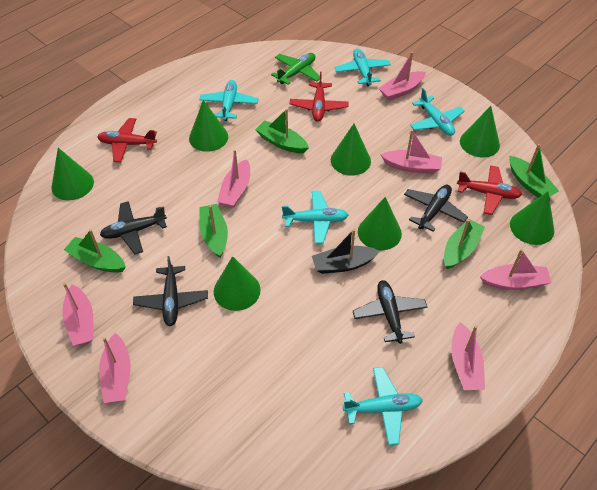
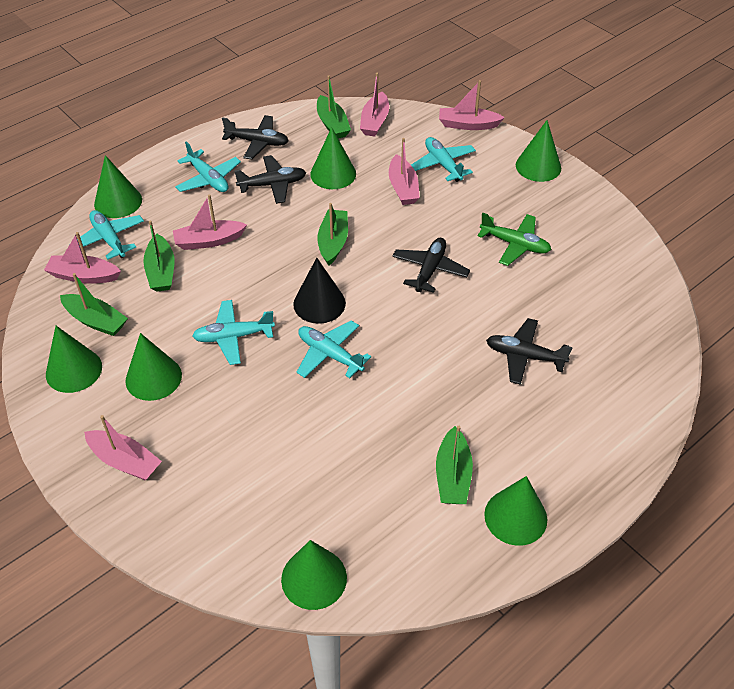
black boat: 1 -> 0
black cone: 0 -> 1
pink boat: 7 -> 6
red plane: 3 -> 0

